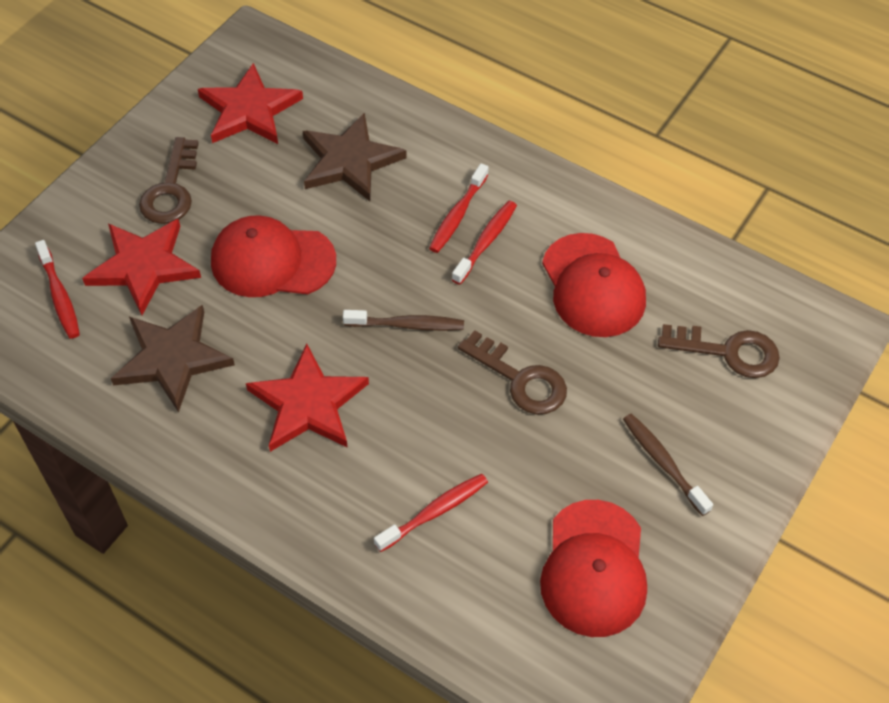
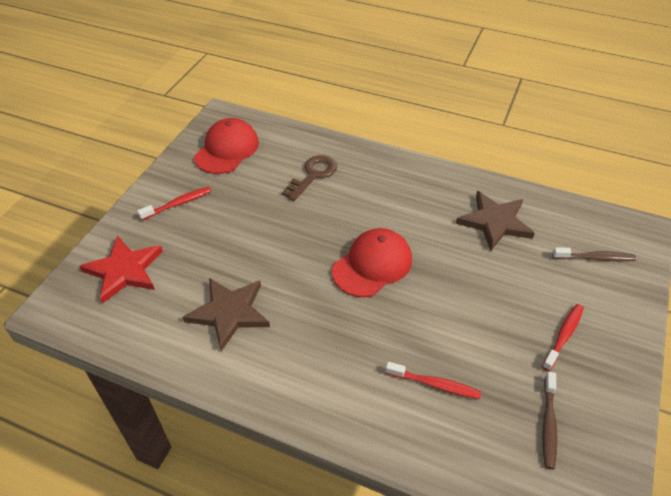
brown key: 3 -> 1
red cap: 3 -> 2
red star: 3 -> 1
red toothbrush: 4 -> 3

